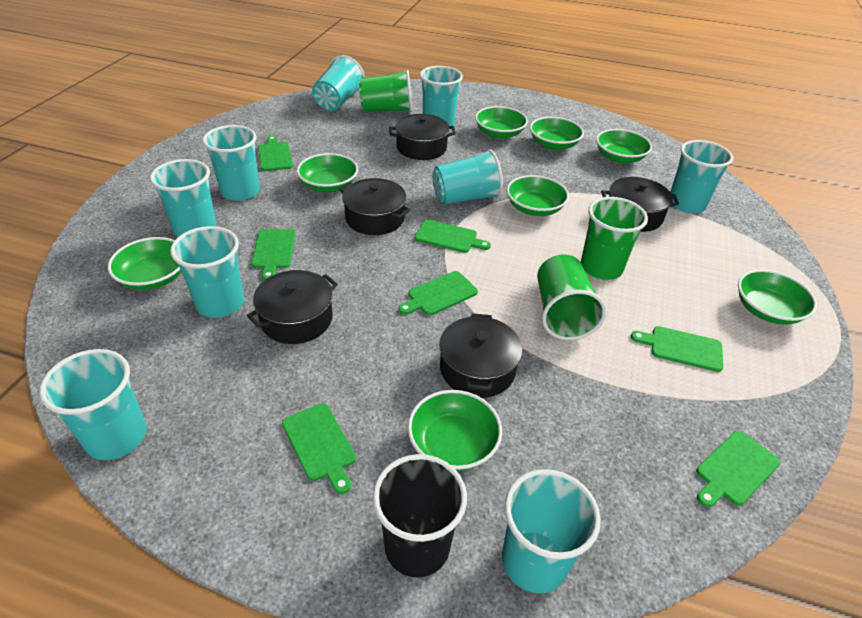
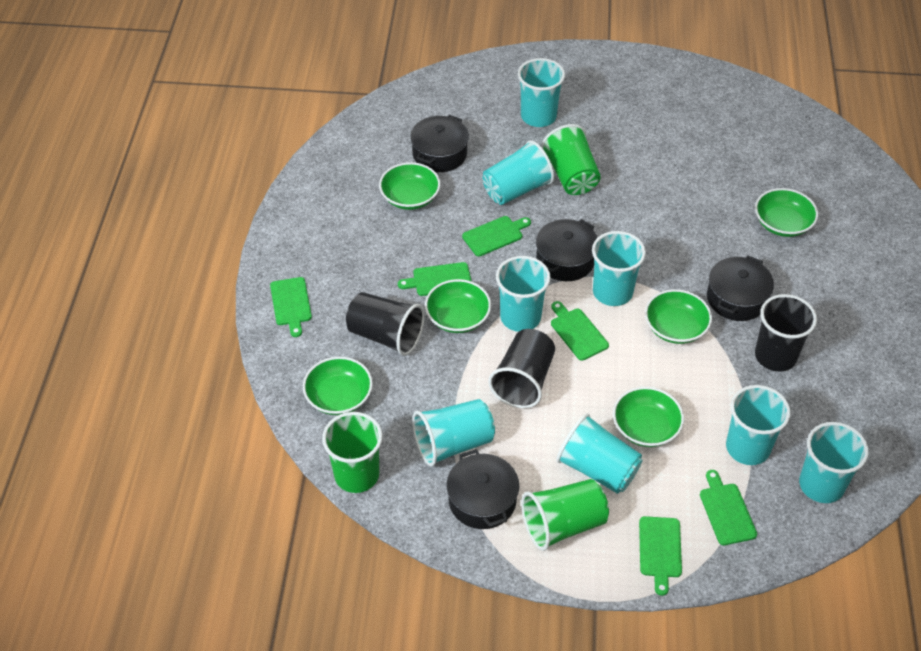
black cup: 1 -> 3
black pot: 5 -> 4
green bowl: 8 -> 6
green cutting board: 7 -> 6
turquoise cup: 9 -> 8

